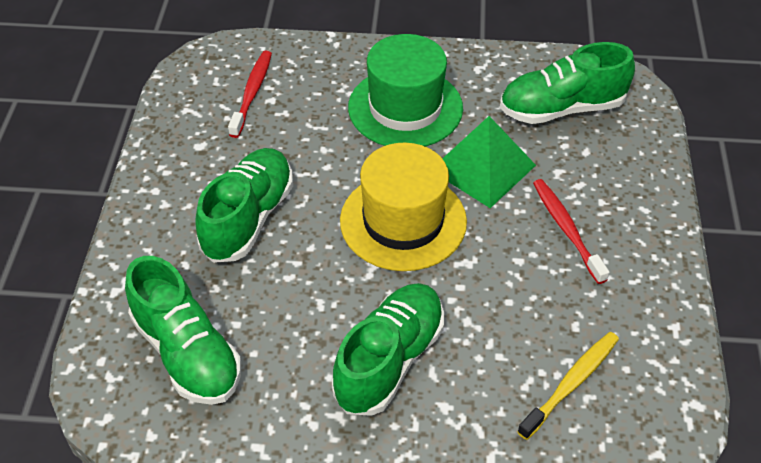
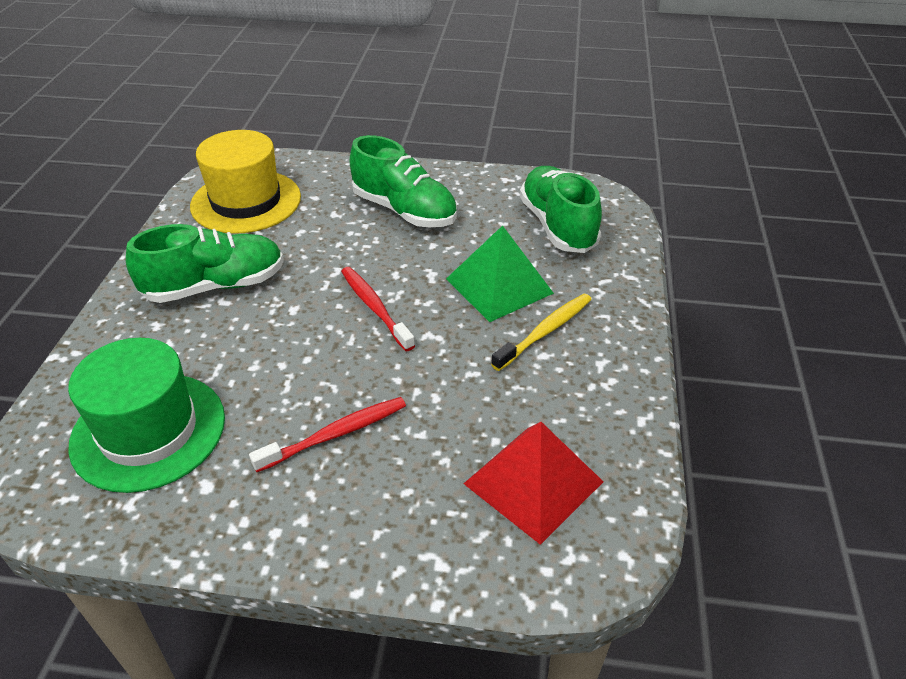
green shoe: 4 -> 3
red pyramid: 0 -> 1

